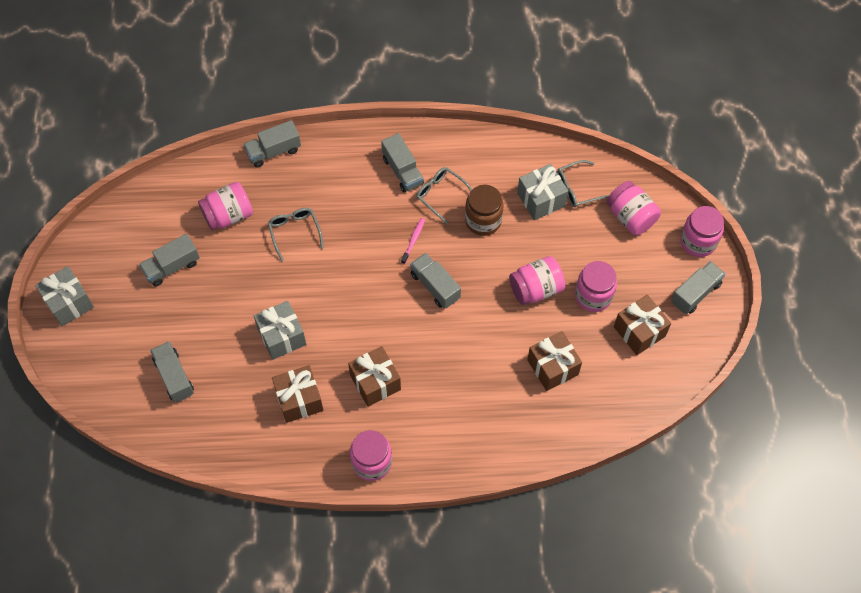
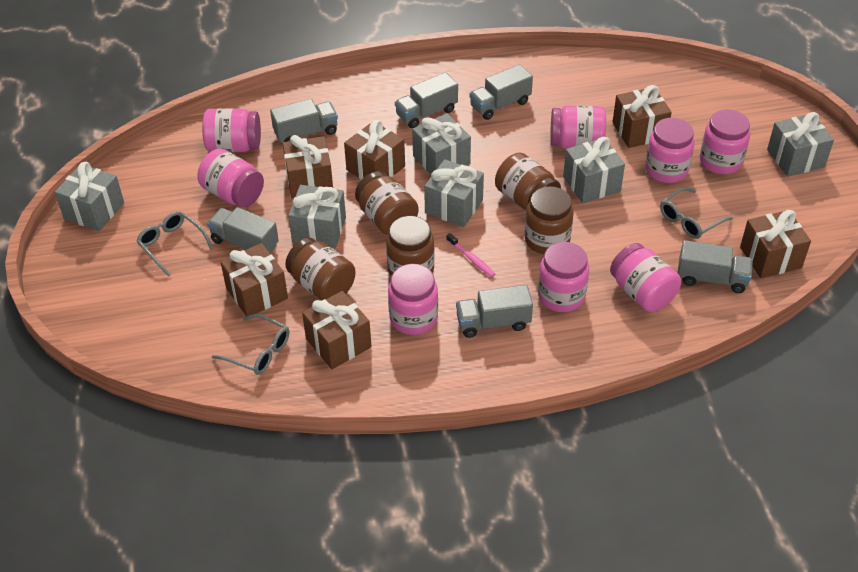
brown gift: 4 -> 6
brown jar: 1 -> 5
grey gift: 3 -> 6
pink jar: 6 -> 8

